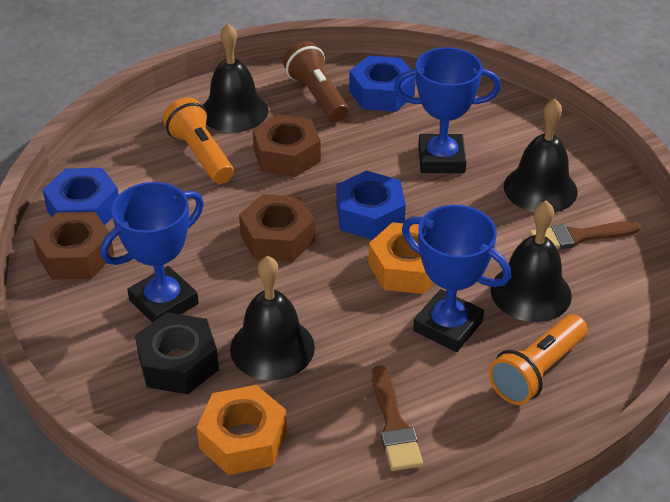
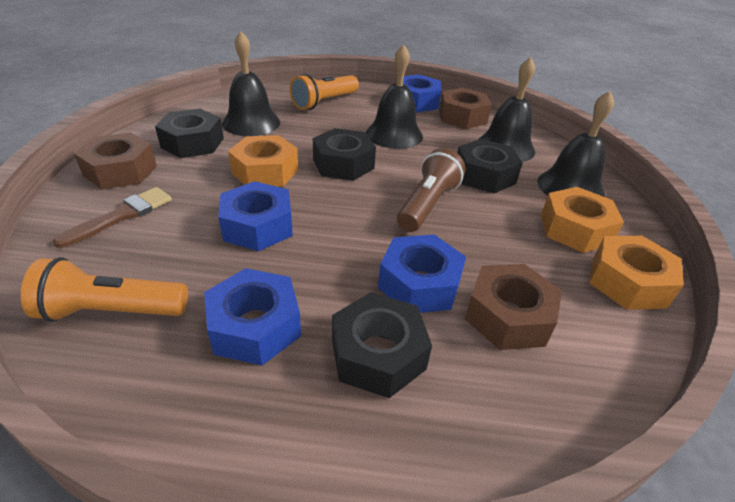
black nut: 1 -> 4
blue nut: 3 -> 4
blue trophy: 3 -> 0
brown brush: 2 -> 1
orange nut: 2 -> 3

